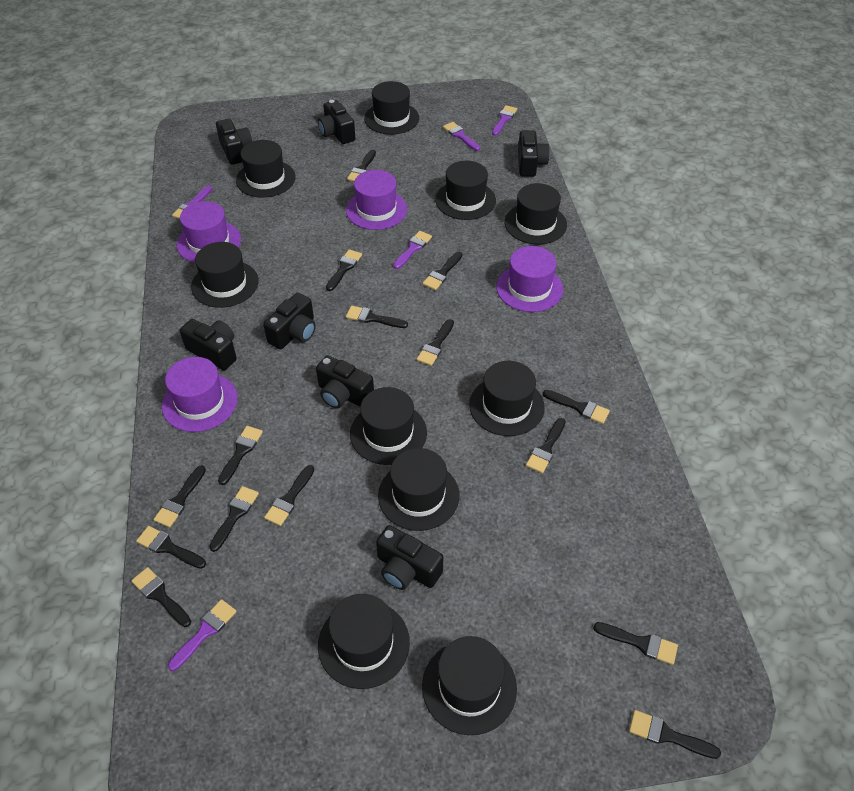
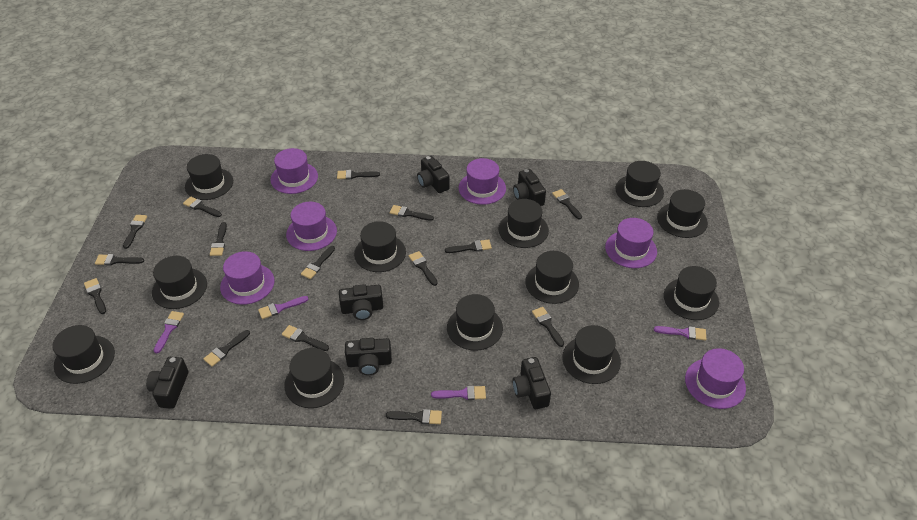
black camera: 7 -> 6
black hat: 10 -> 12
purple brush: 5 -> 4
purple hat: 4 -> 6

